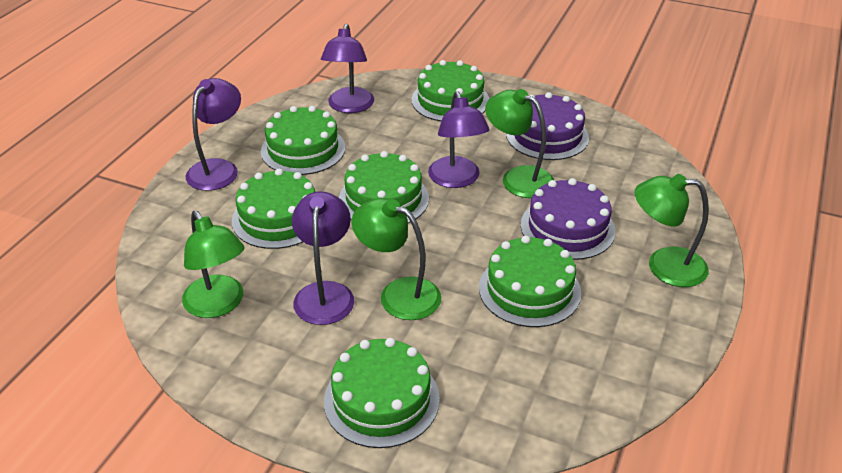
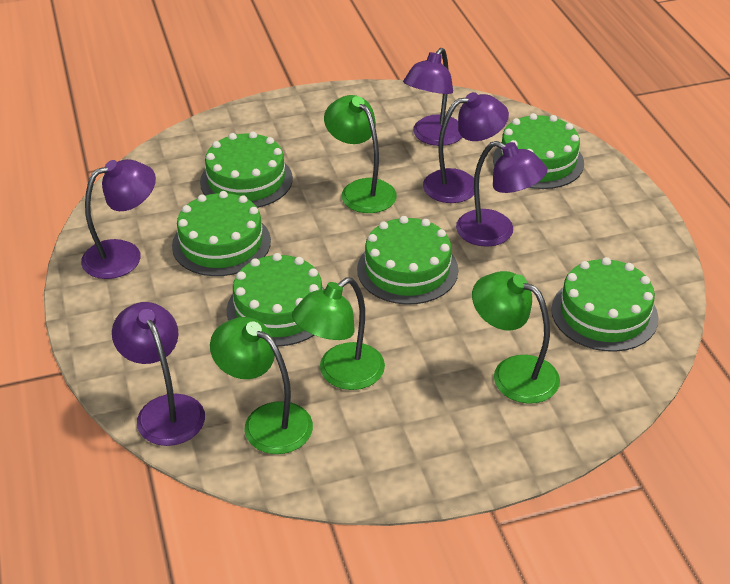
purple cake: 2 -> 0
purple lamp: 4 -> 5

